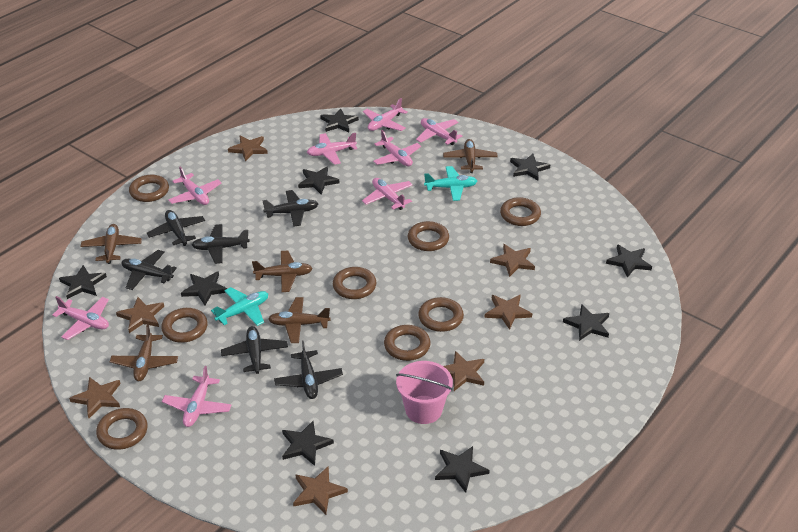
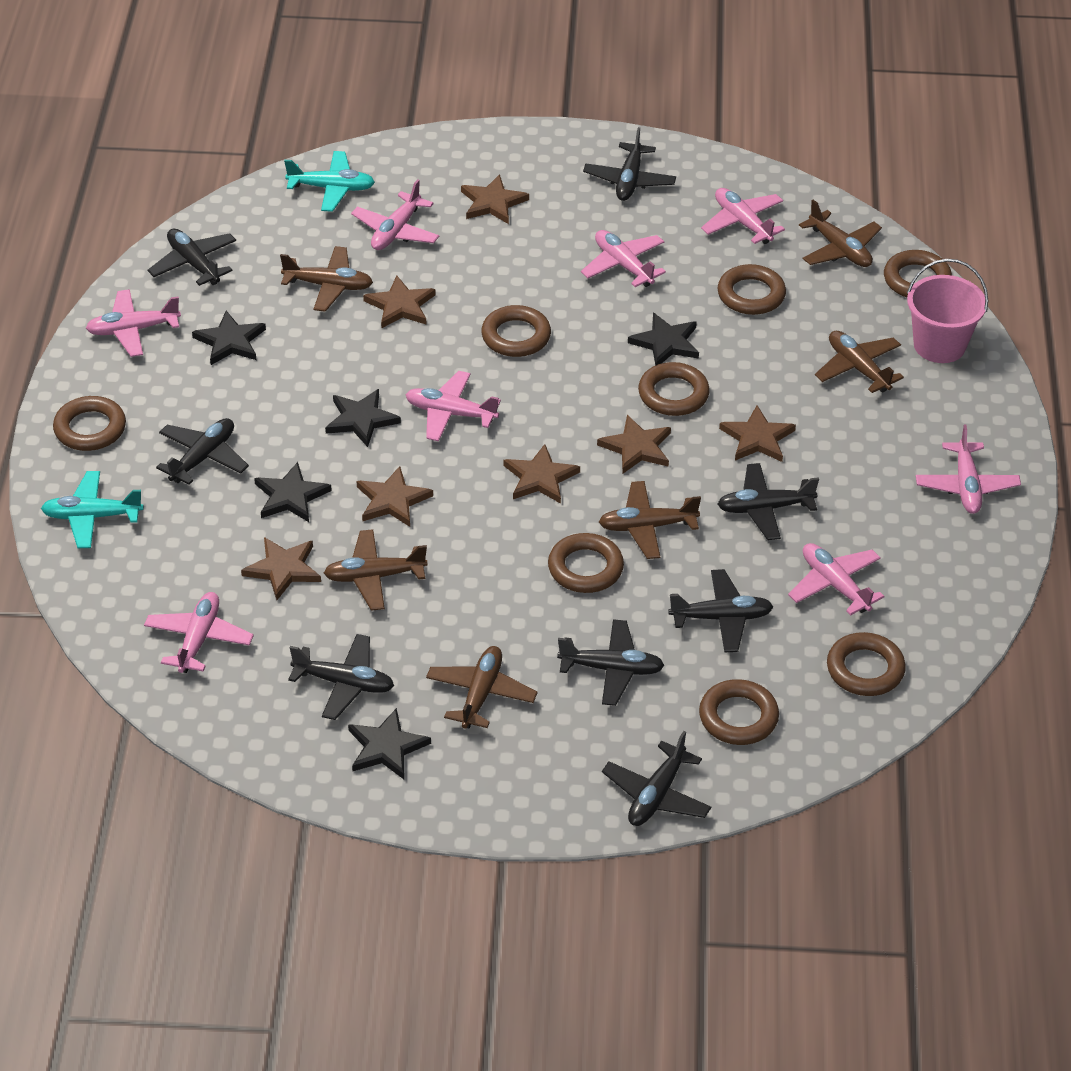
black plane: 6 -> 8
black star: 9 -> 5
brown plane: 5 -> 6

